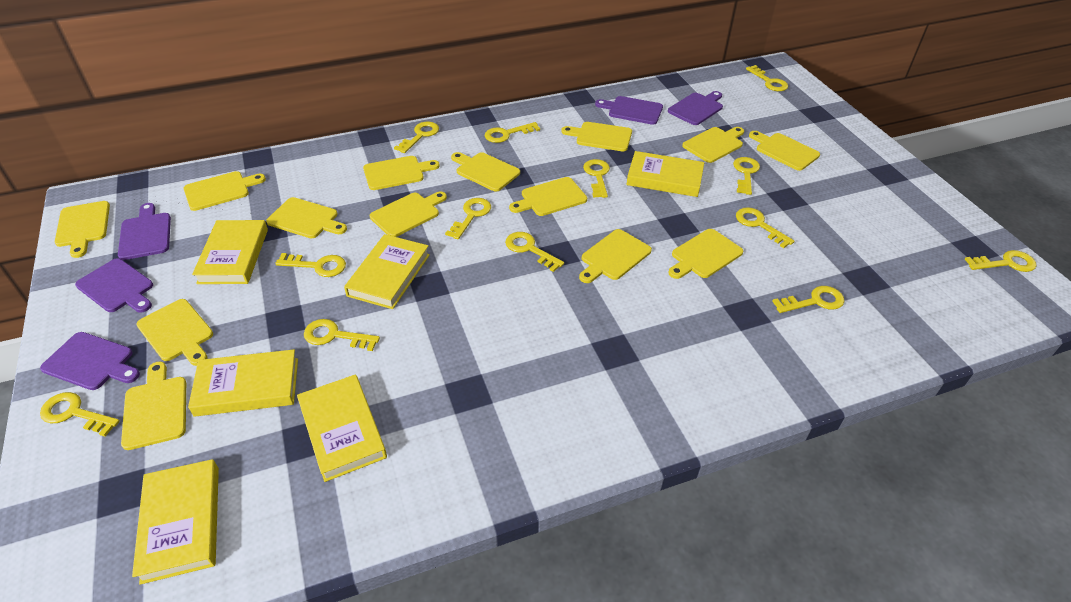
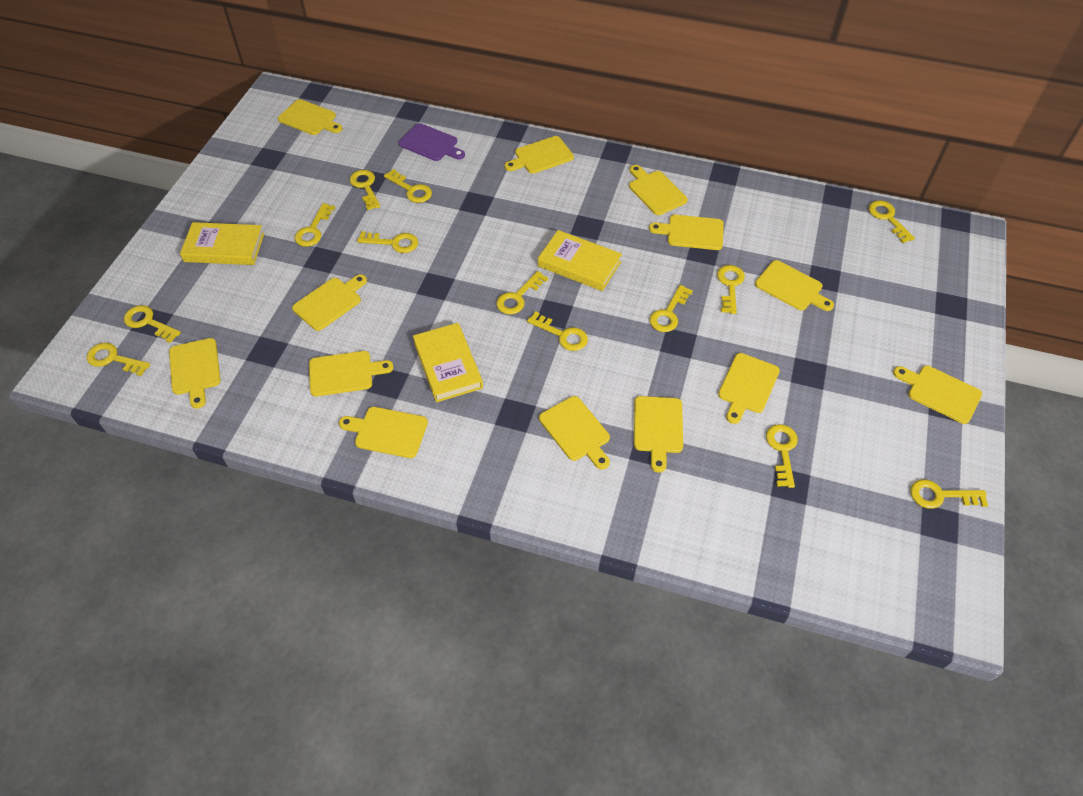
purple cutting board: 5 -> 1
yellow book: 6 -> 3
yellow cutting board: 14 -> 13

